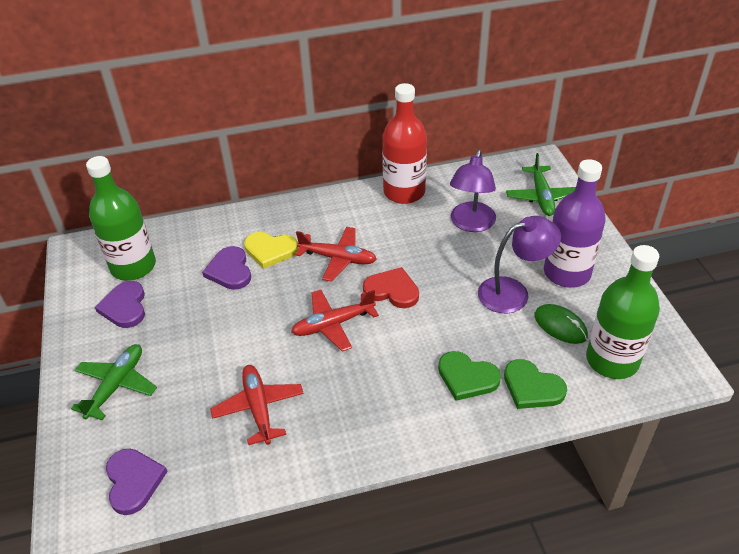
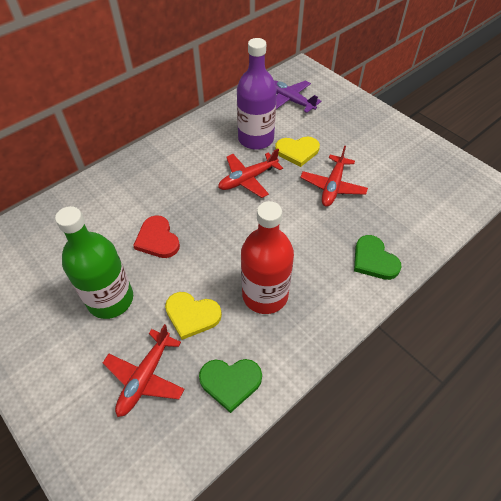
green bottle: 2 -> 1
green mouse: 1 -> 0
green plane: 2 -> 0
purple heart: 3 -> 0
purple lamp: 2 -> 0
purple plane: 0 -> 1
yellow heart: 1 -> 2

